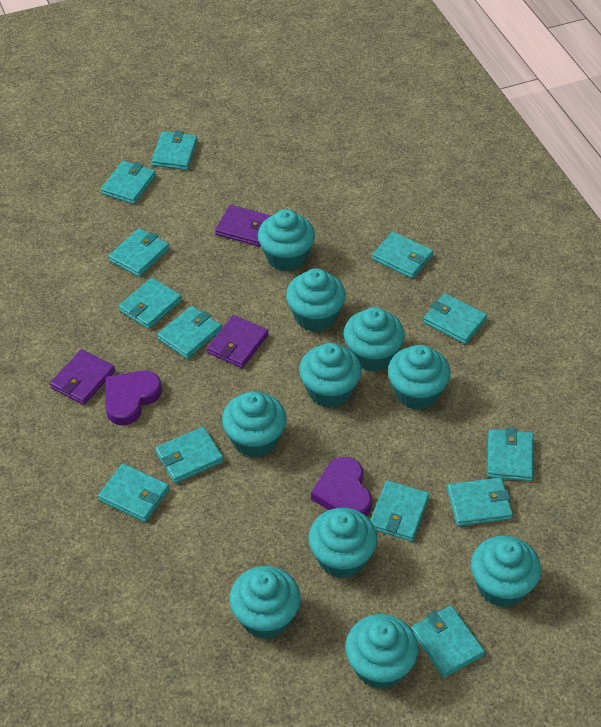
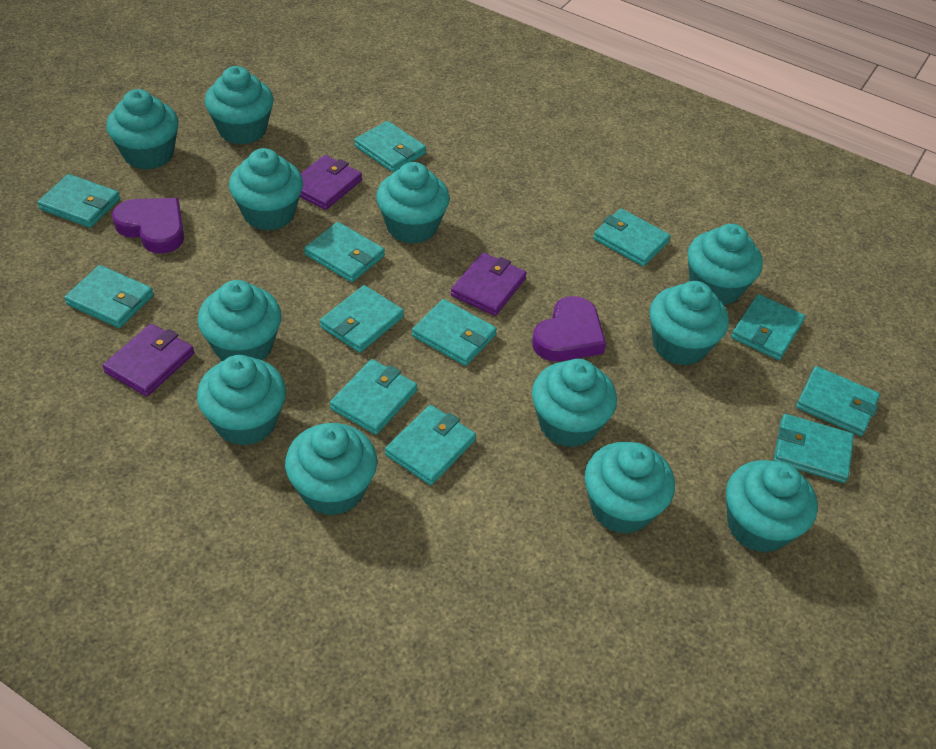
turquoise cupcake: 10 -> 12
turquoise wallet: 13 -> 12

